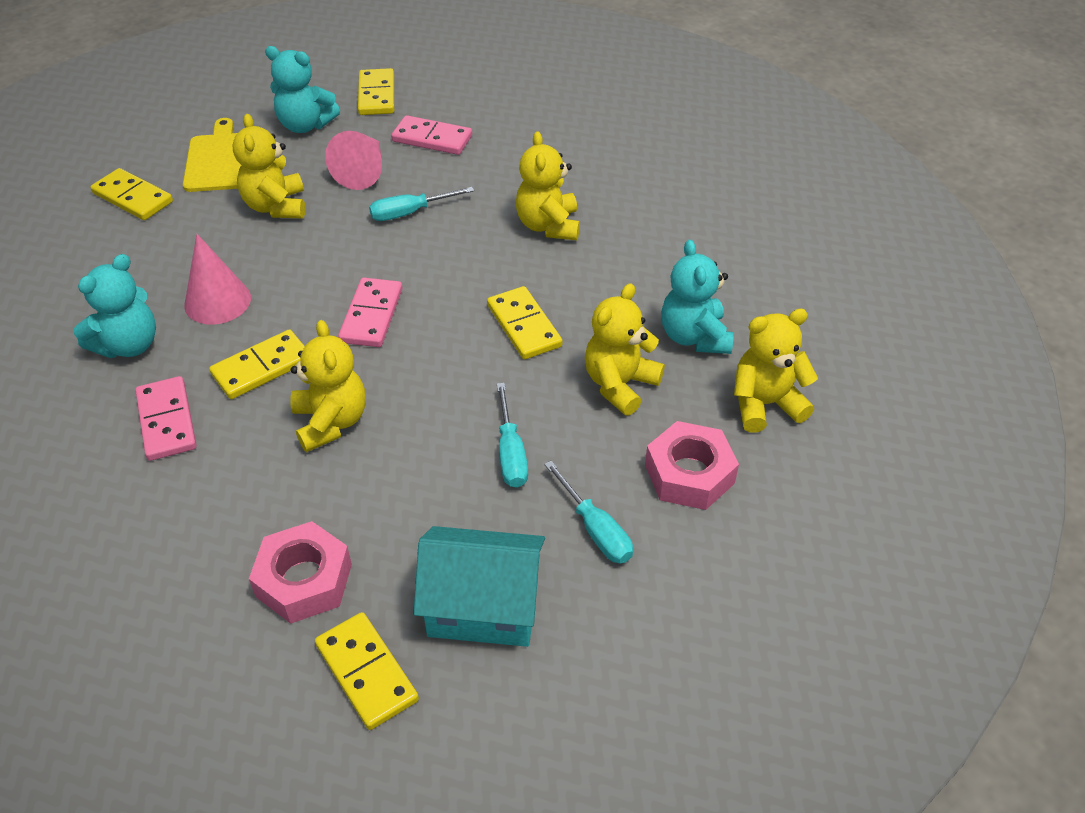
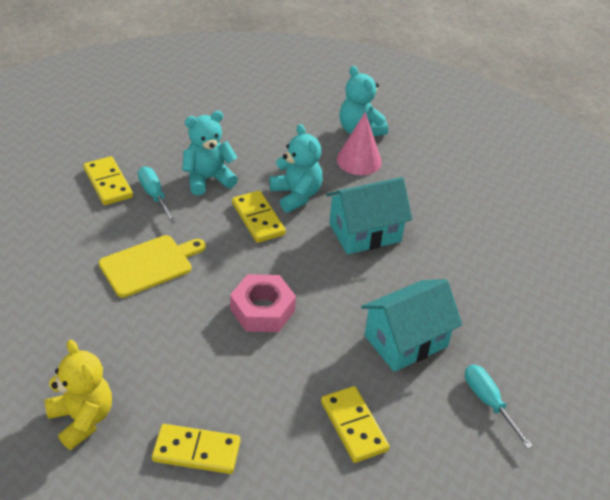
pink cone: 2 -> 1
pink domino: 3 -> 0
pink nut: 2 -> 1
turquoise house: 1 -> 2
turquoise screwdriver: 3 -> 2
yellow domino: 5 -> 4
yellow teddy bear: 5 -> 1

